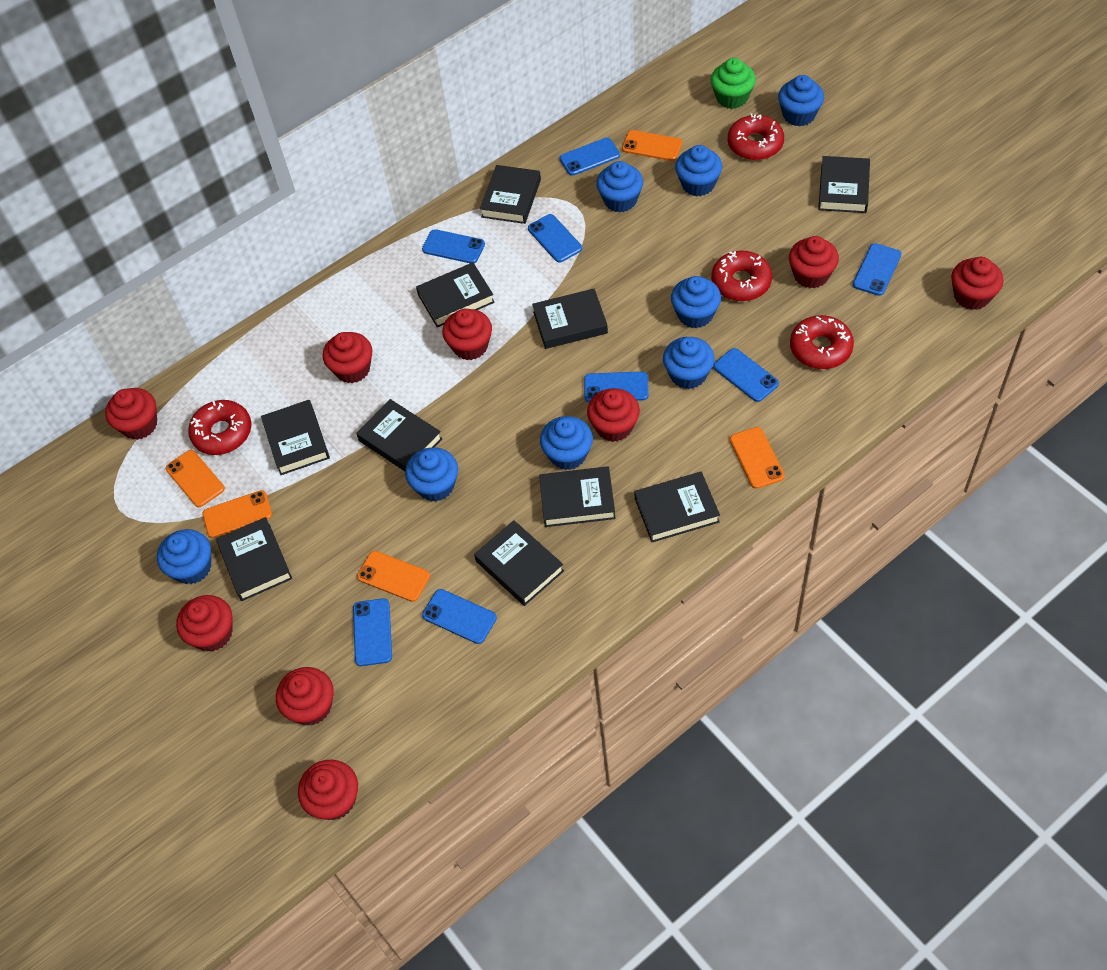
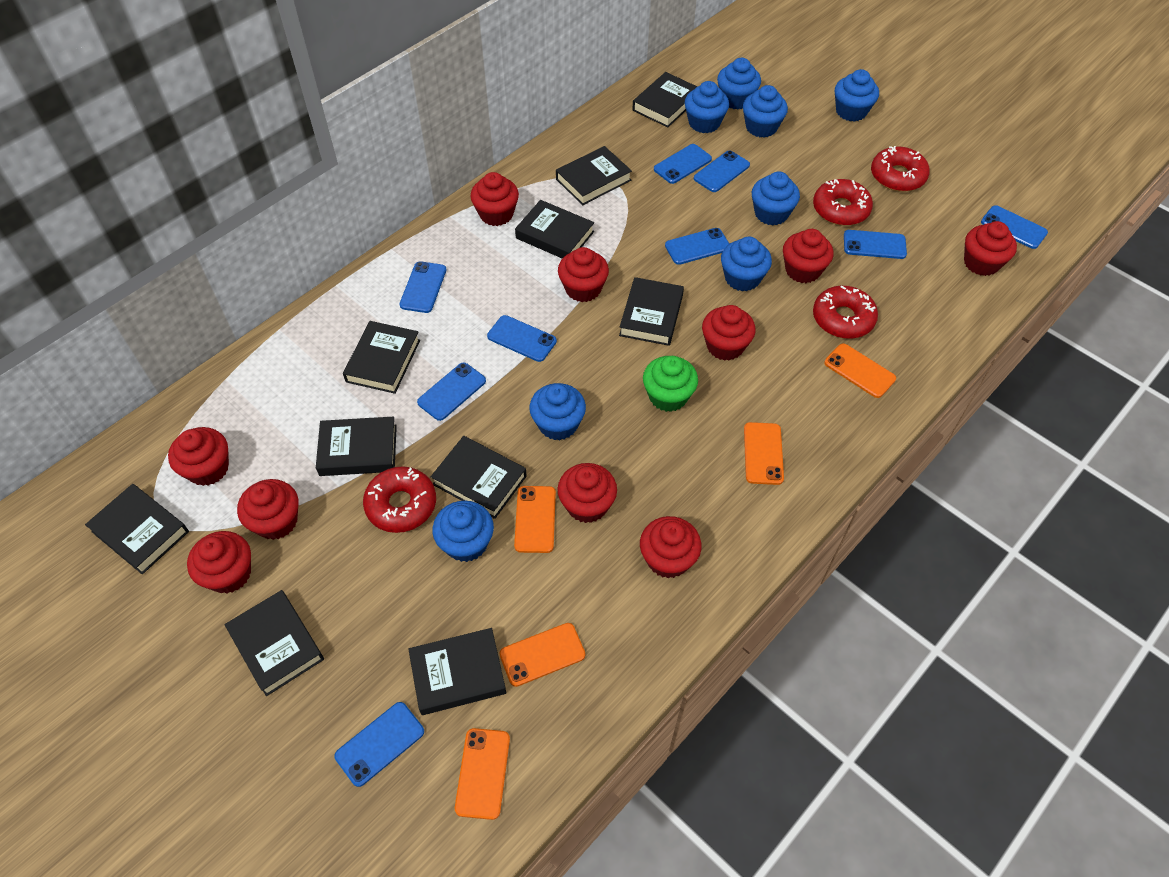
blue phone: 8 -> 9
red cupcake: 9 -> 10

